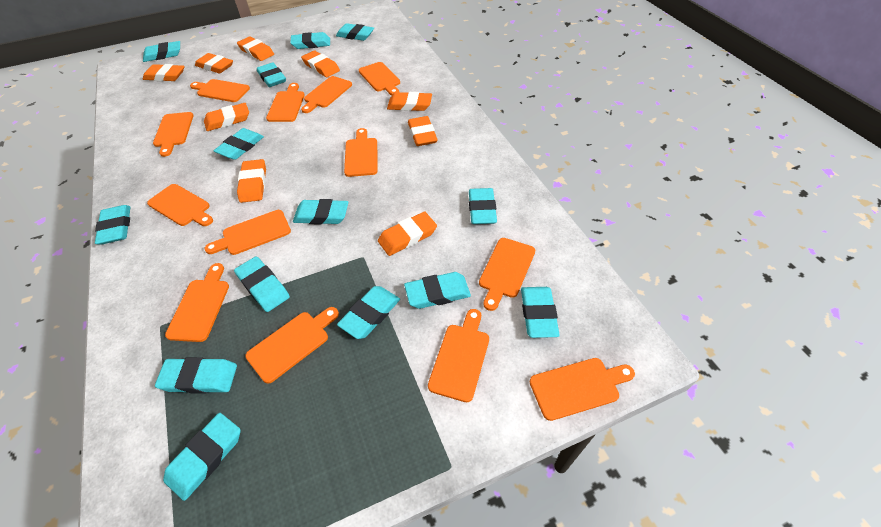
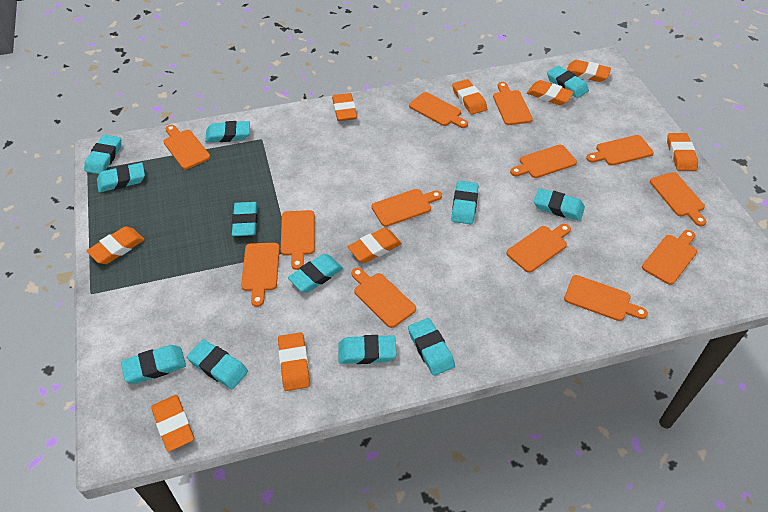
turquoise eraser: 14 -> 12

